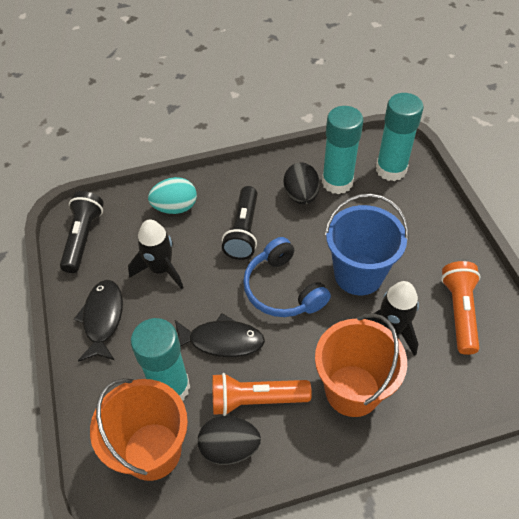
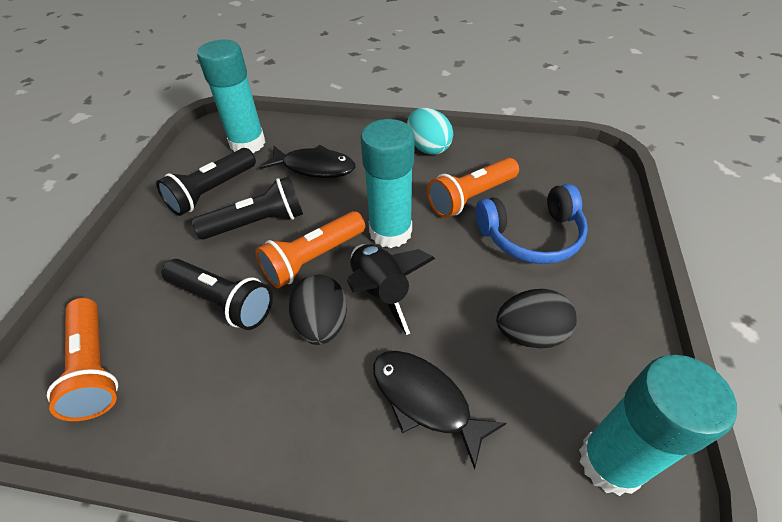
black flashlight: 2 -> 3
black rocket: 2 -> 1
blue bucket: 1 -> 0
orange bucket: 2 -> 0
orange flashlight: 2 -> 3

